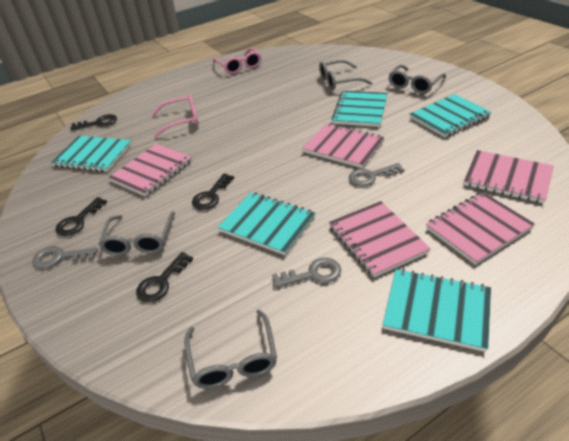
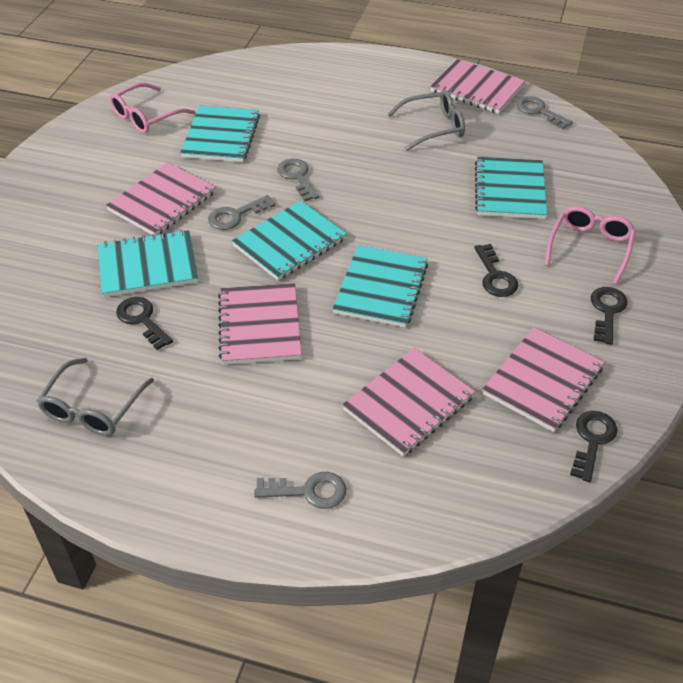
grey glasses: 4 -> 2
grey key: 3 -> 4

